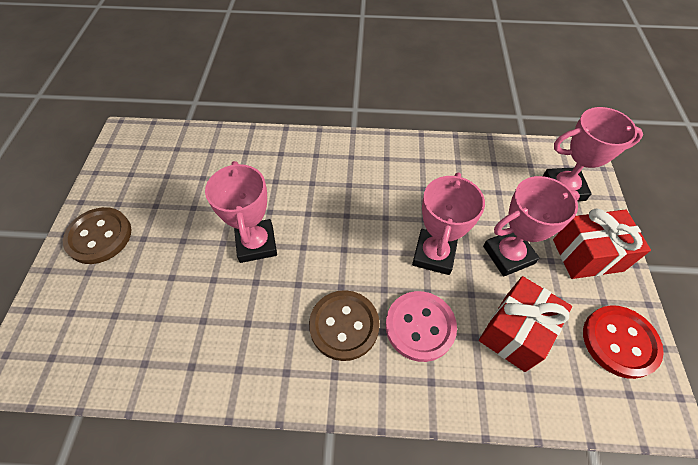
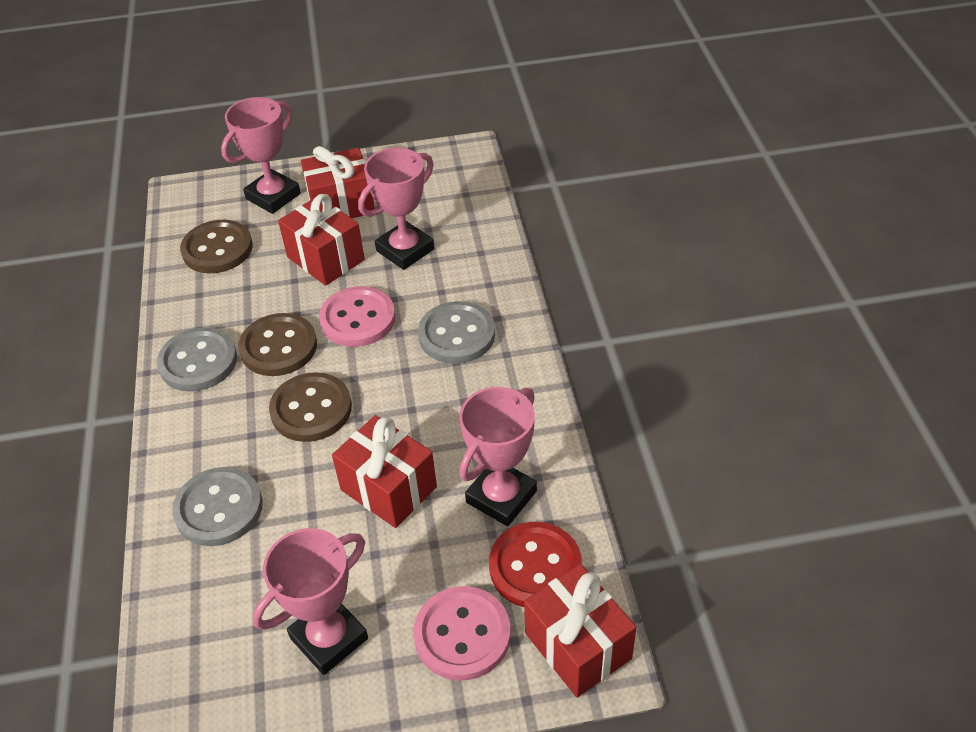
brown button: 2 -> 3
grey button: 0 -> 3
pink button: 1 -> 2
red gift: 2 -> 4

